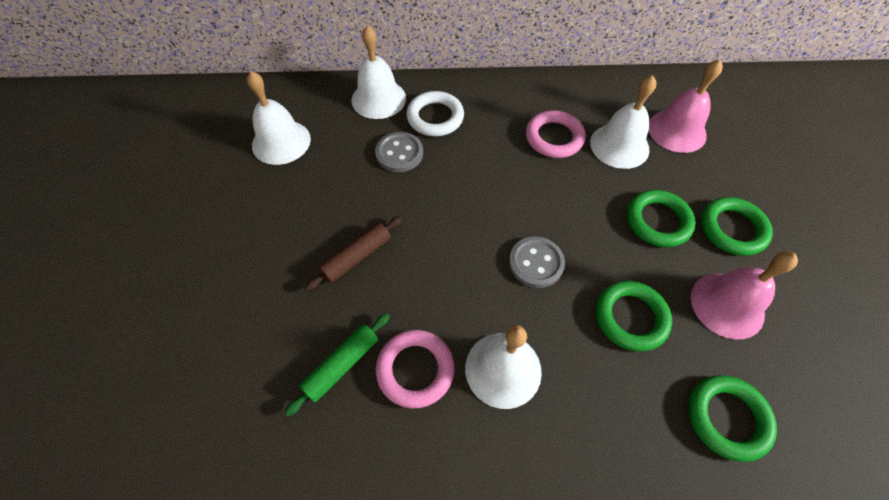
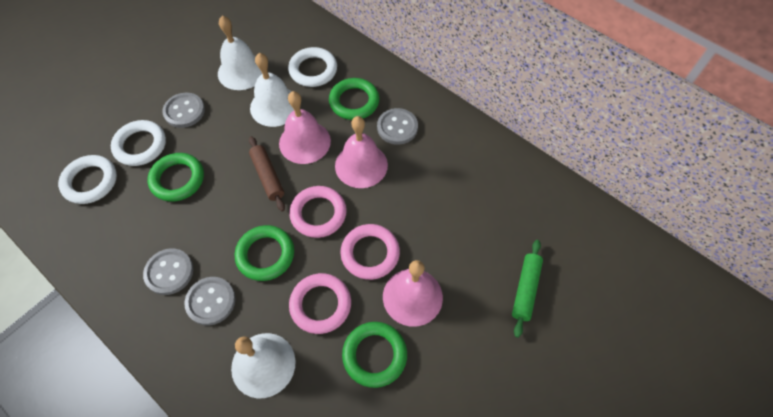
grey button: 2 -> 4
pink bell: 2 -> 3
pink ring: 2 -> 3
white bell: 4 -> 3
white ring: 1 -> 3

